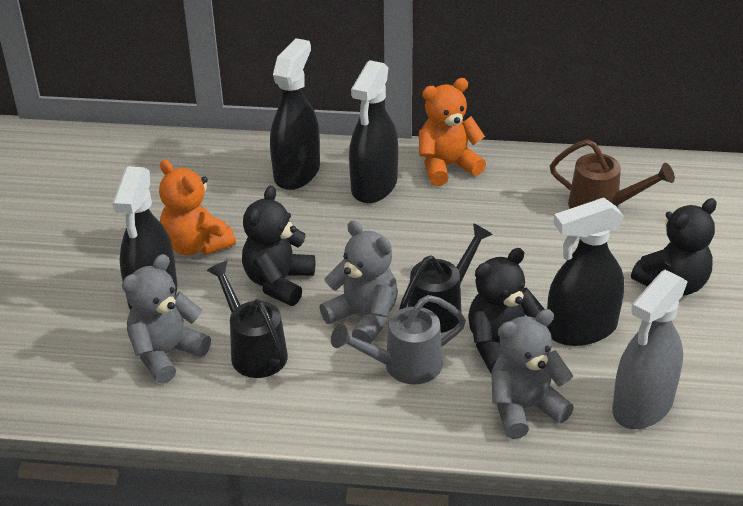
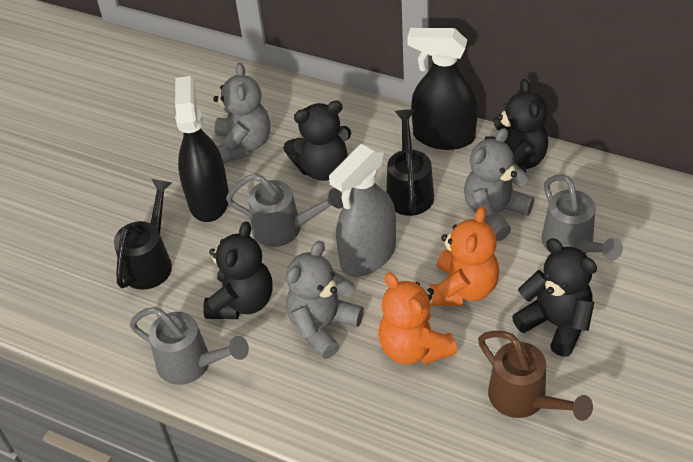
black spray bottle: 4 -> 2
black teddy bear: 3 -> 4
grey watering can: 1 -> 3

